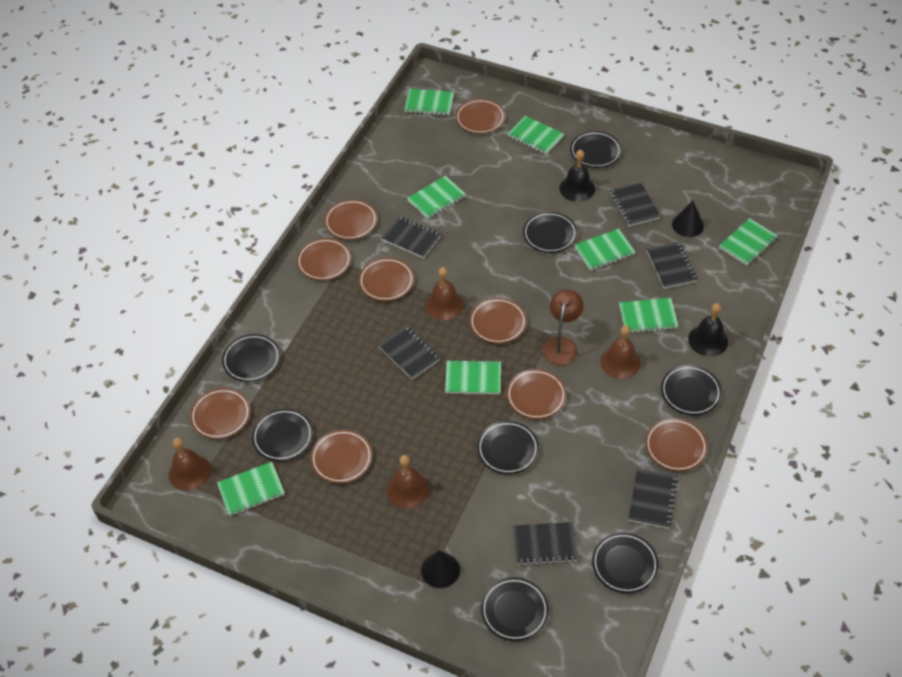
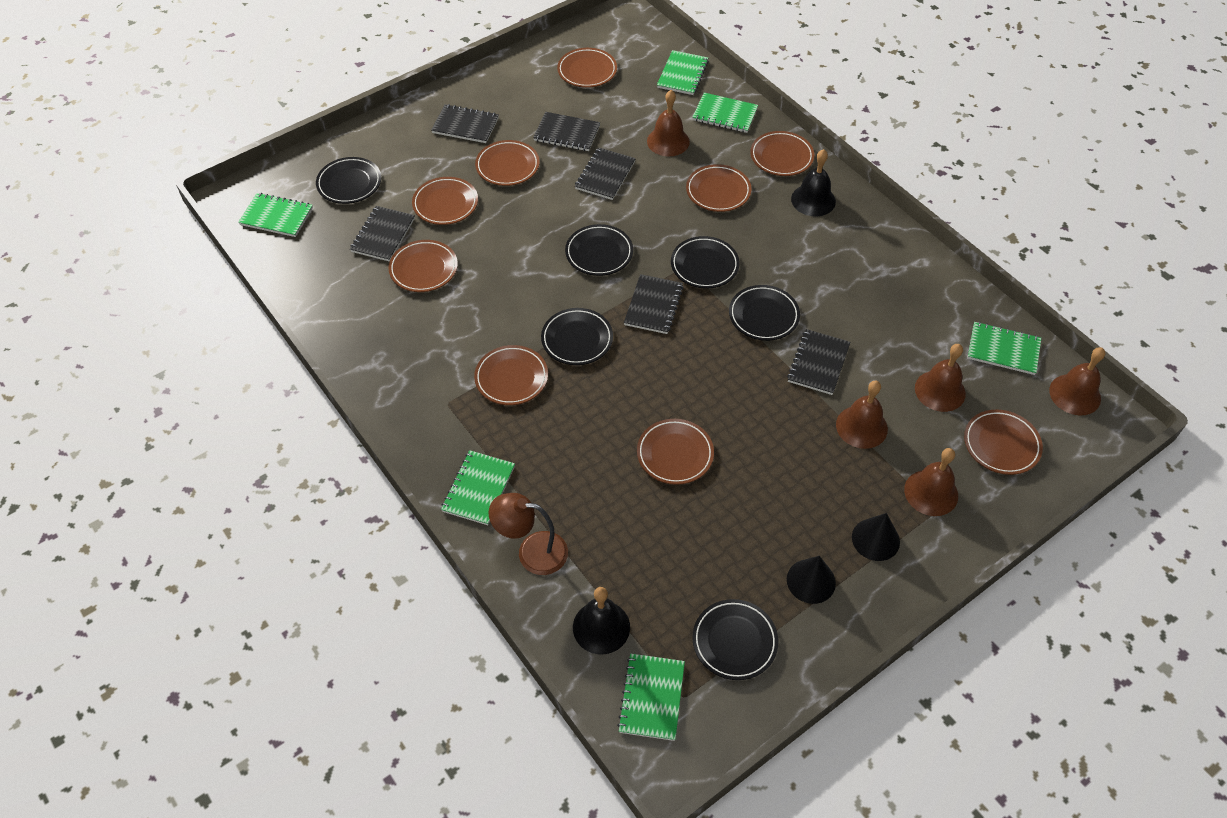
black plate: 8 -> 6
brown bell: 4 -> 5
green notebook: 8 -> 6

